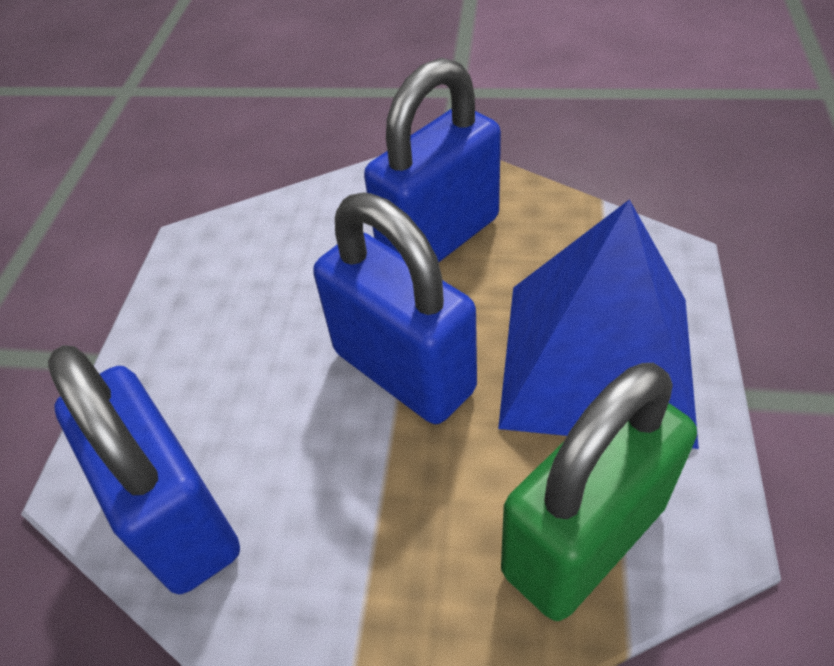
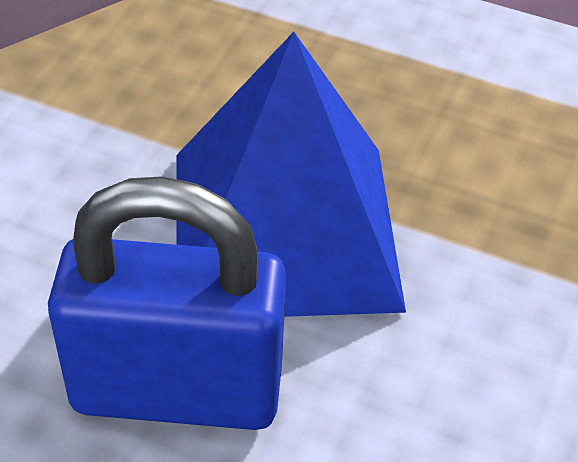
blue padlock: 3 -> 1
green padlock: 1 -> 0

